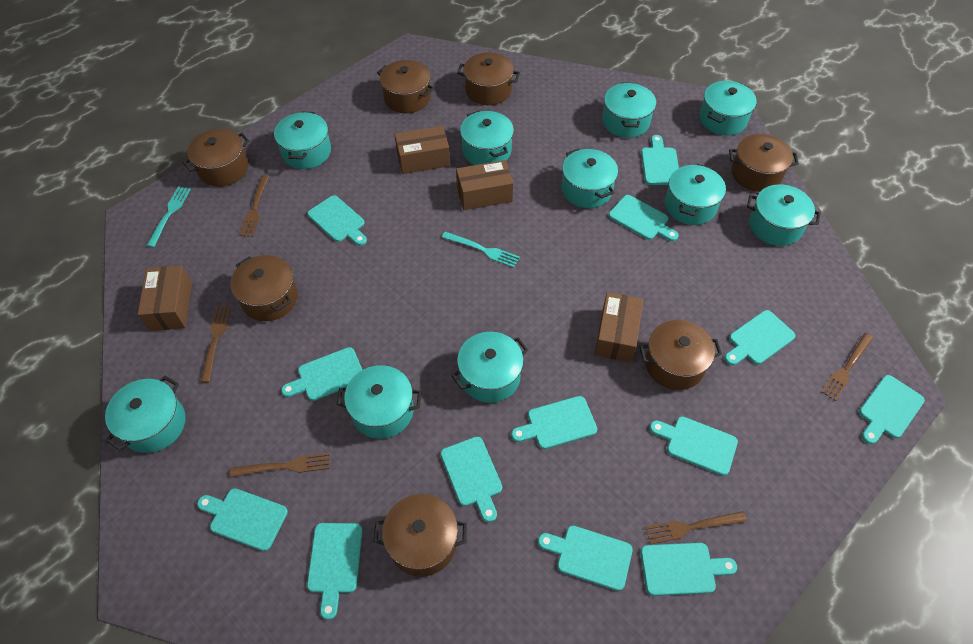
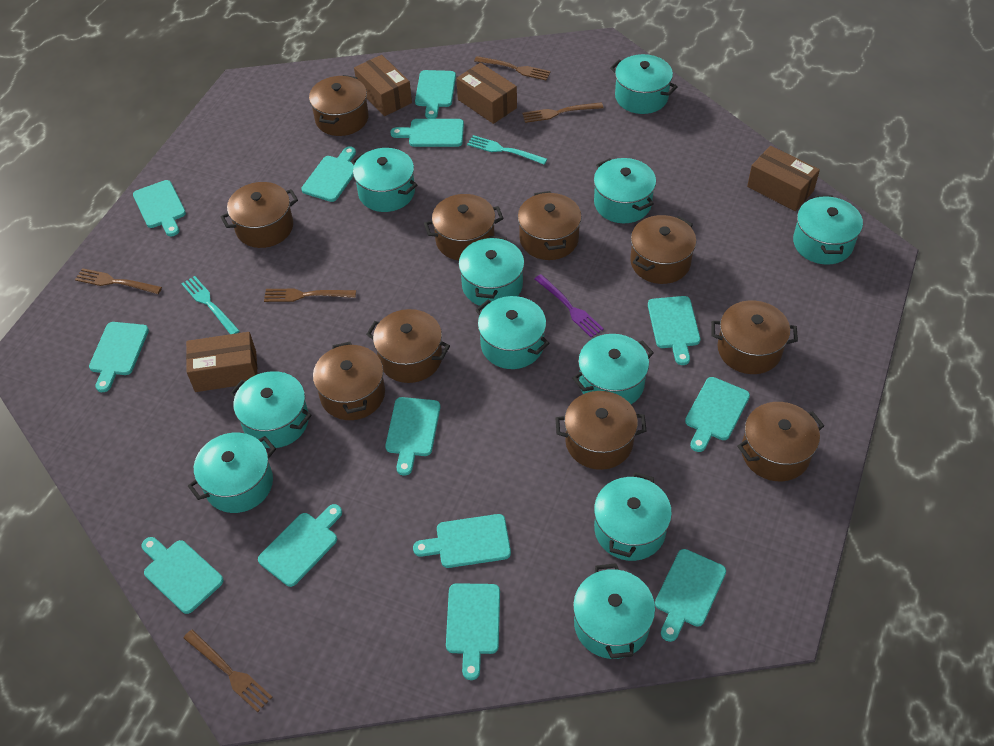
brown pot: 7 -> 10
purple fork: 0 -> 1
turquoise pot: 10 -> 11

